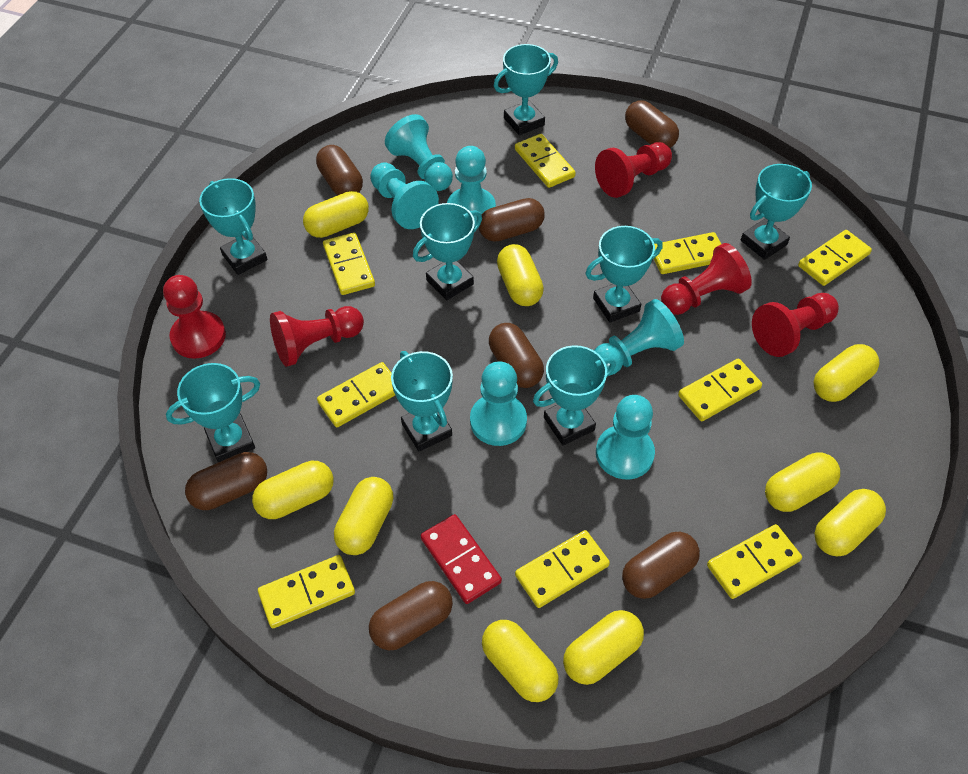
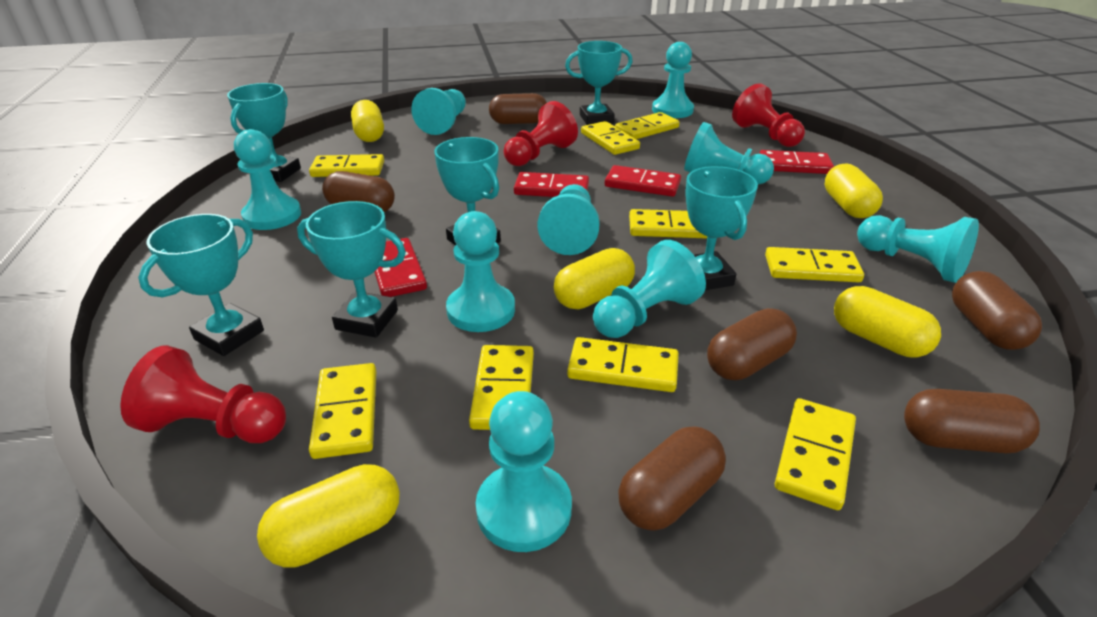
brown capsule: 7 -> 6
red domino: 1 -> 4
red pawn: 5 -> 3
turquoise pawn: 6 -> 9
turquoise trophy: 8 -> 6
yellow capsule: 9 -> 5

